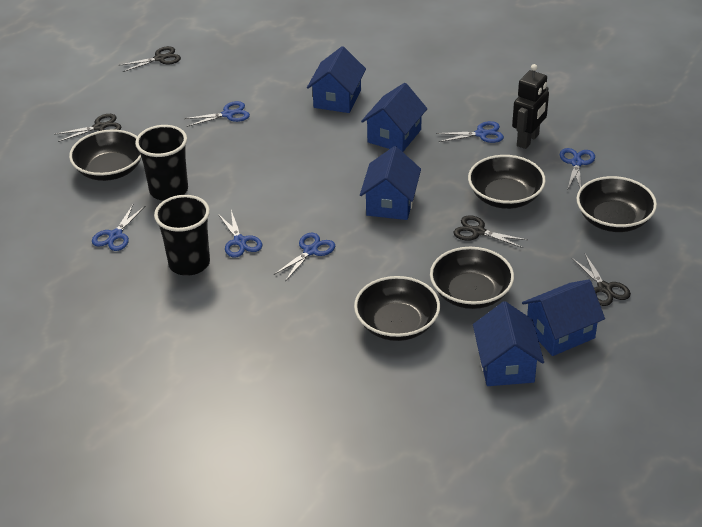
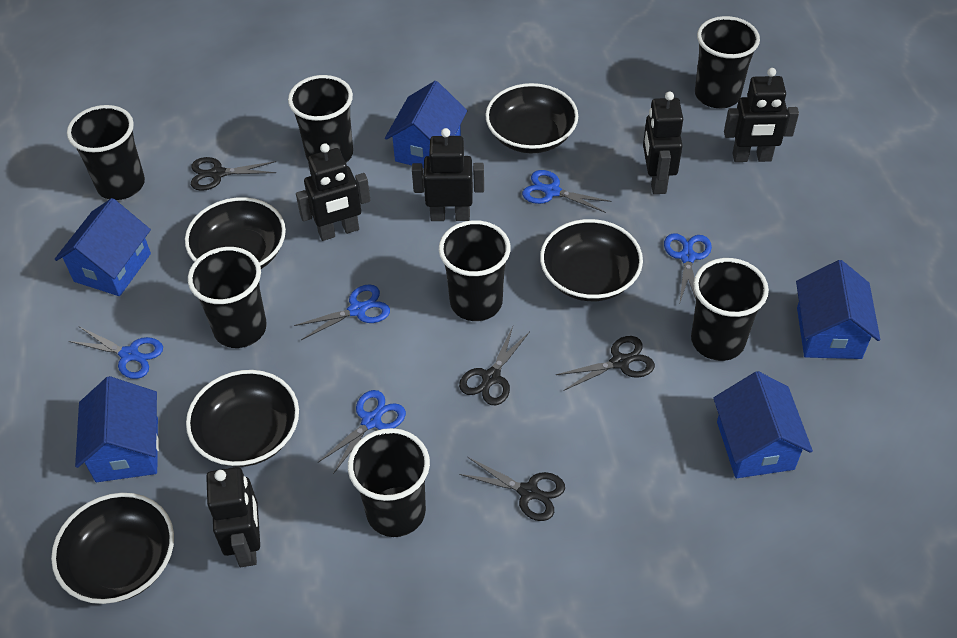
black cup: 2 -> 7
black robot: 1 -> 5
blue scissors: 6 -> 5

